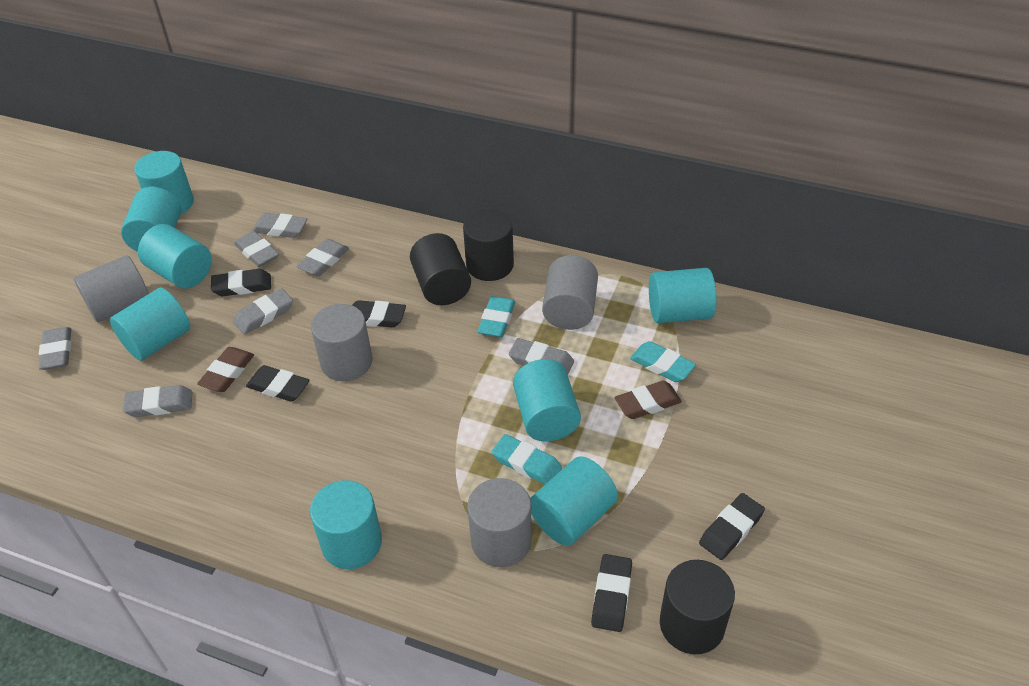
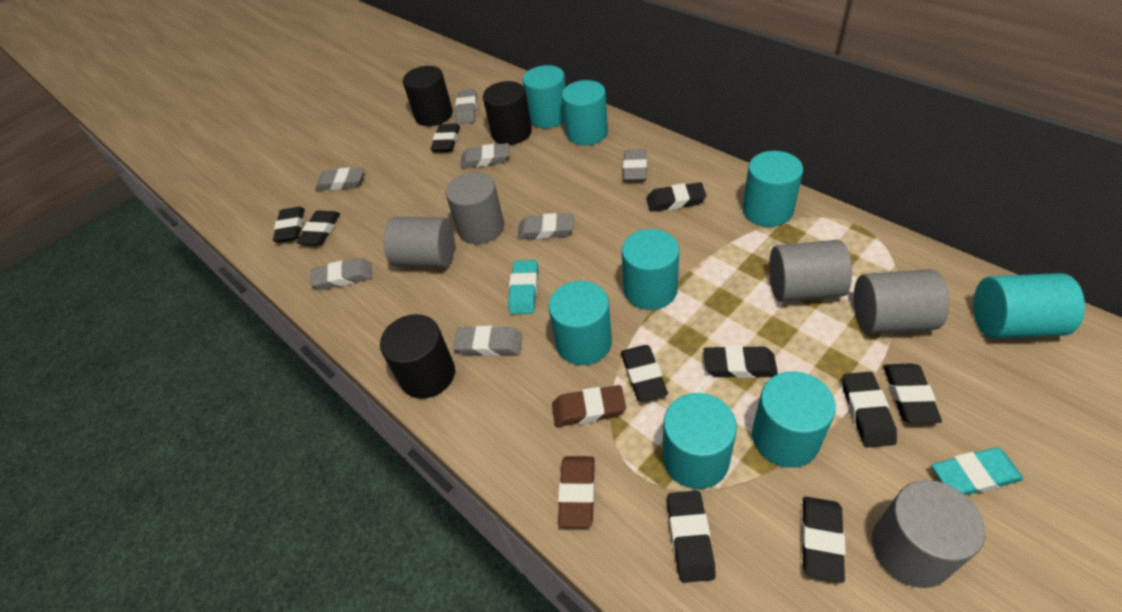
black eraser: 5 -> 10
grey cylinder: 4 -> 5
turquoise eraser: 3 -> 2

